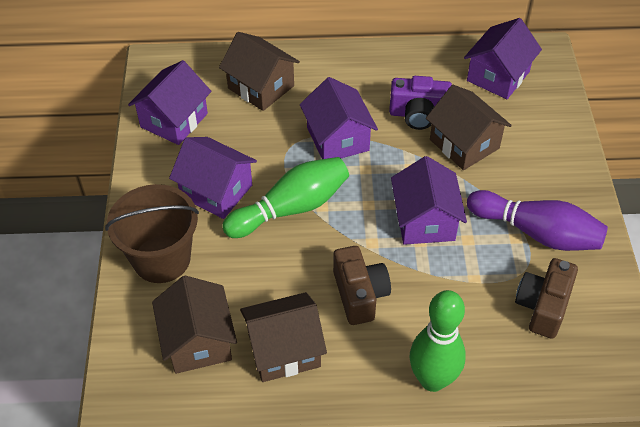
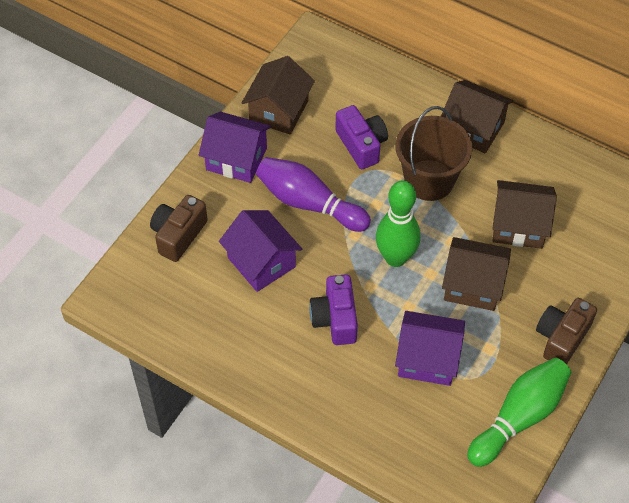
purple camera: 1 -> 2
purple house: 5 -> 3

